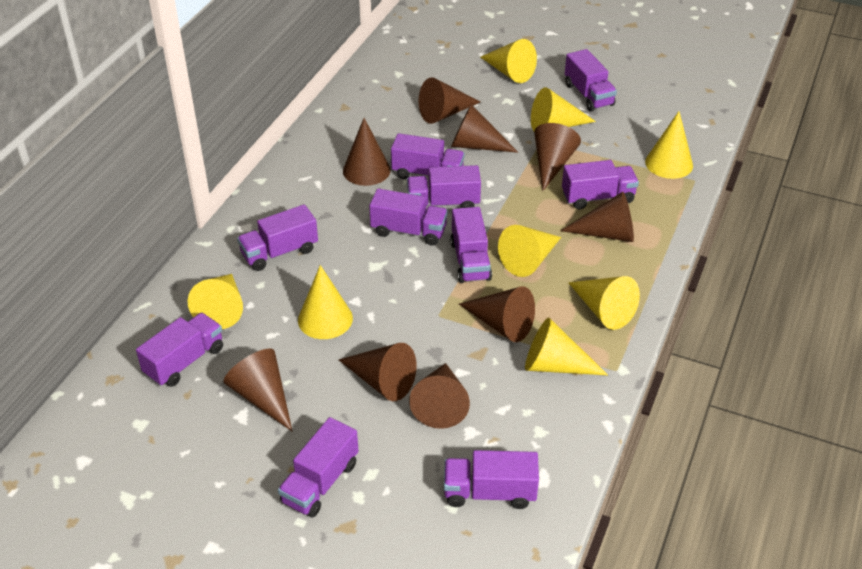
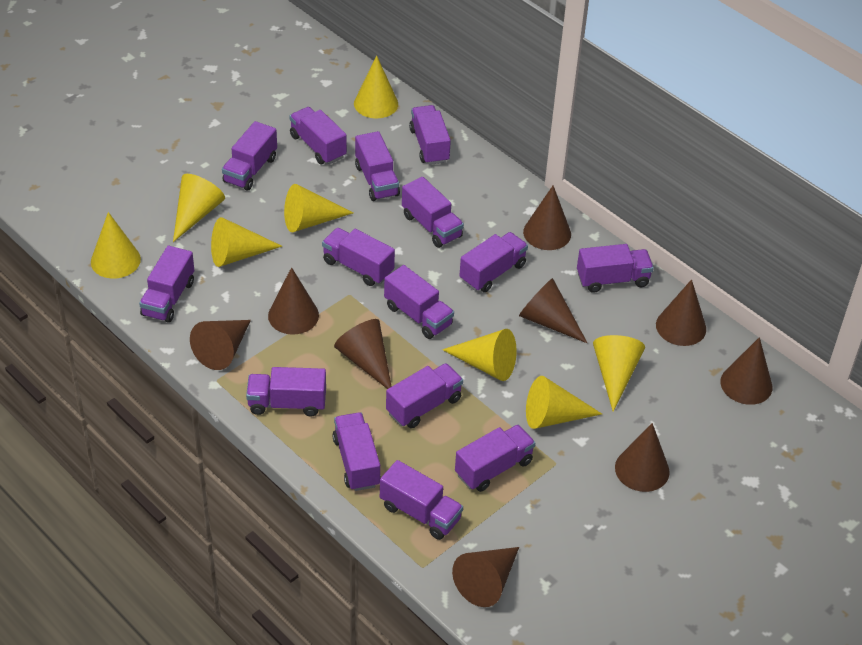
purple truck: 10 -> 15

